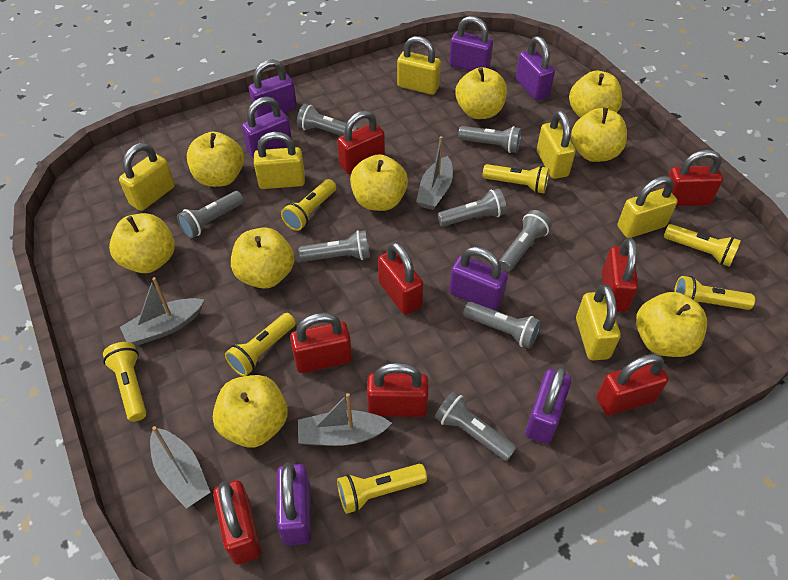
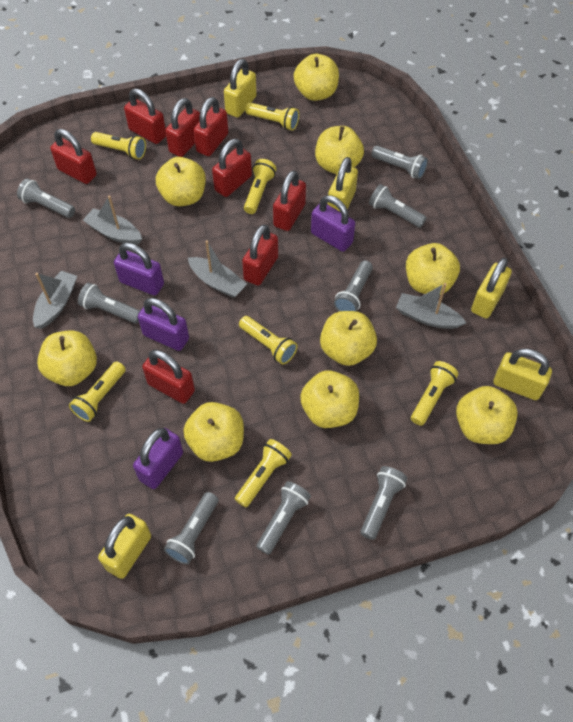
purple padlock: 7 -> 4
yellow padlock: 6 -> 5

